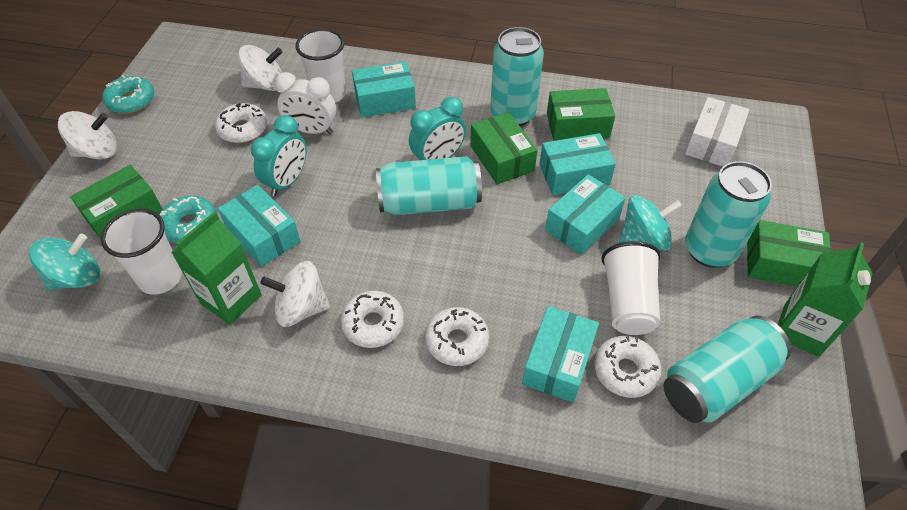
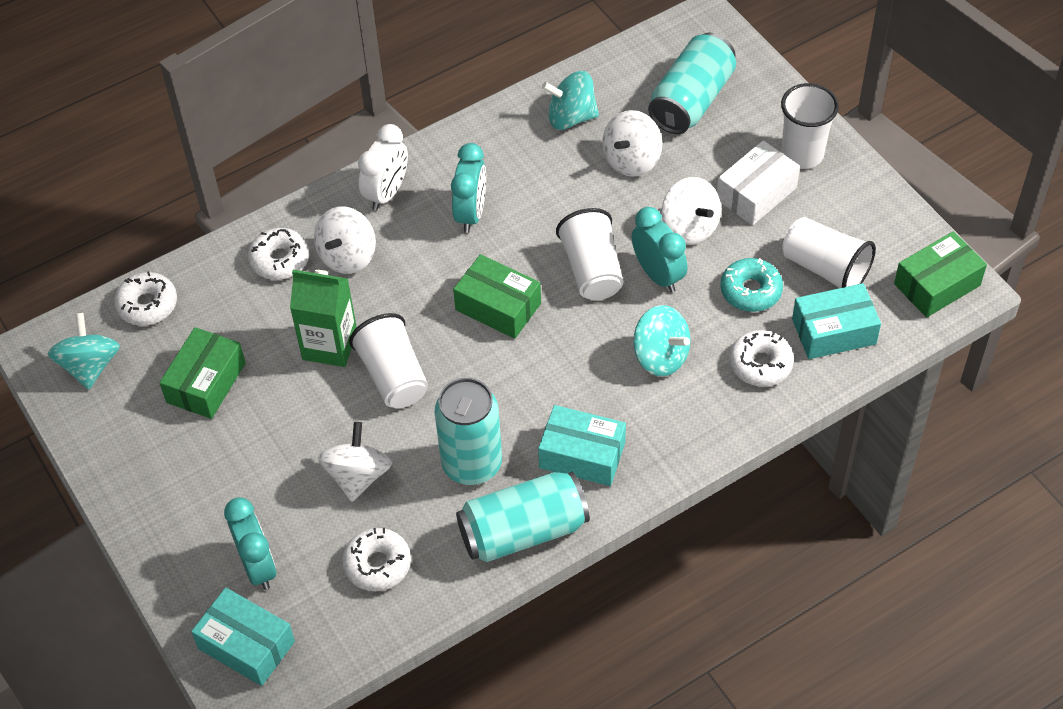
green box: 4 -> 3
green carton: 2 -> 1
turquoise box: 5 -> 3
turquoise can: 4 -> 3
turquoise clock: 2 -> 3
turquoise donut: 2 -> 1
turquoise spinning top: 2 -> 3
white cup: 3 -> 4
white spinning top: 3 -> 4

